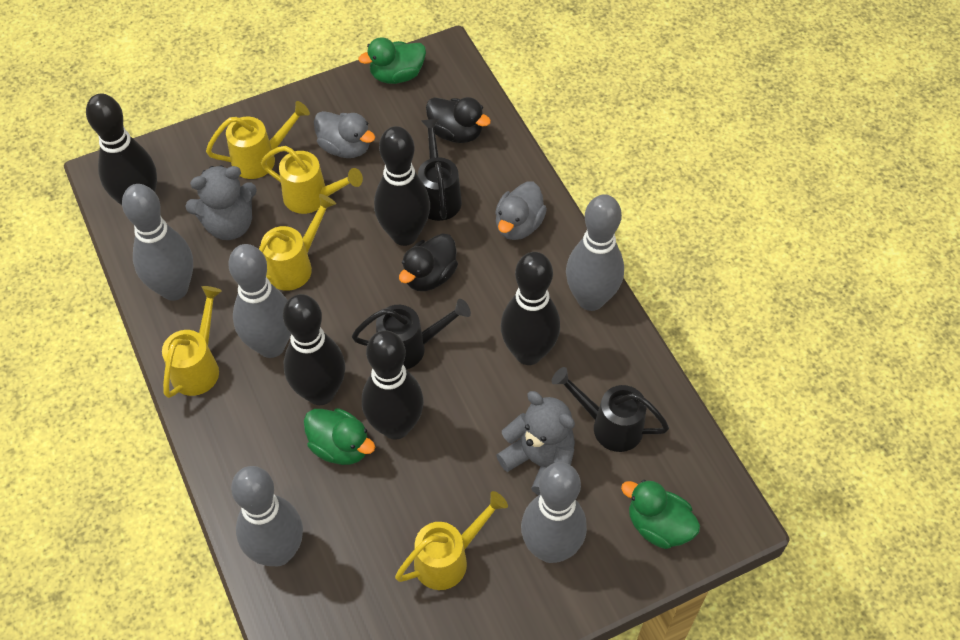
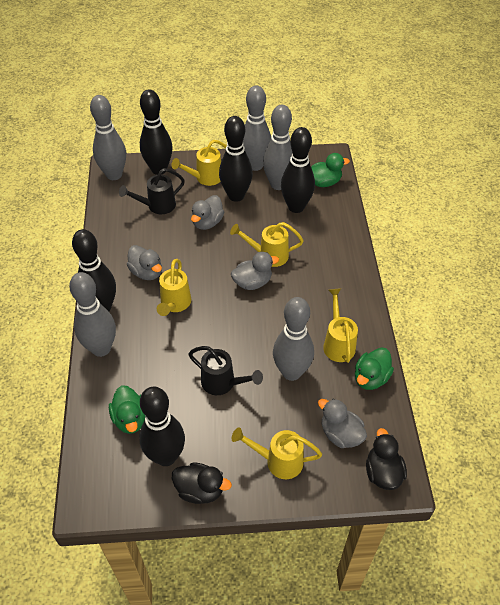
black watering can: 3 -> 2
grey duck: 2 -> 4
grey teddy bear: 2 -> 0

